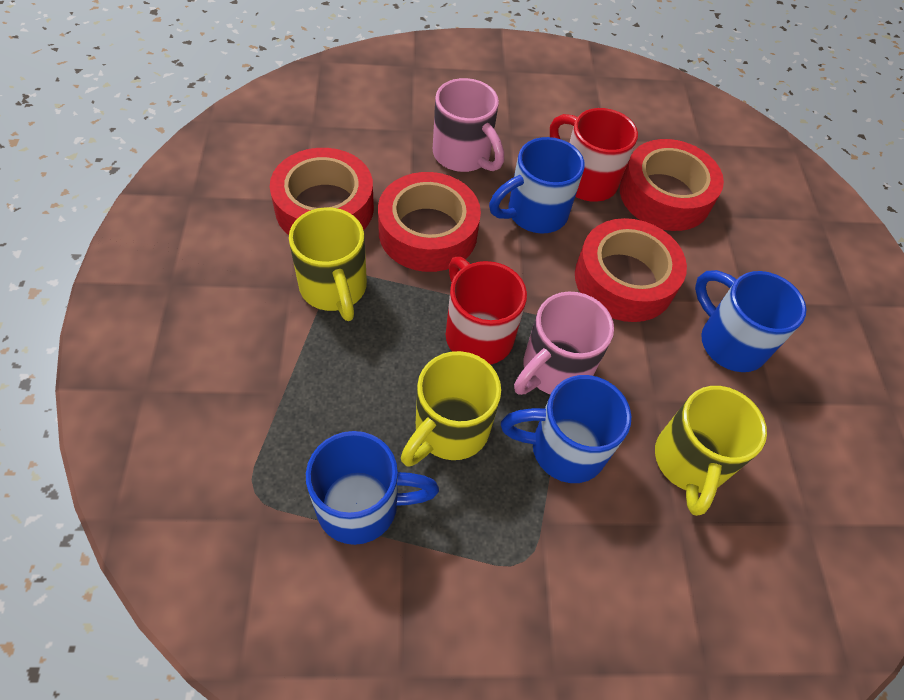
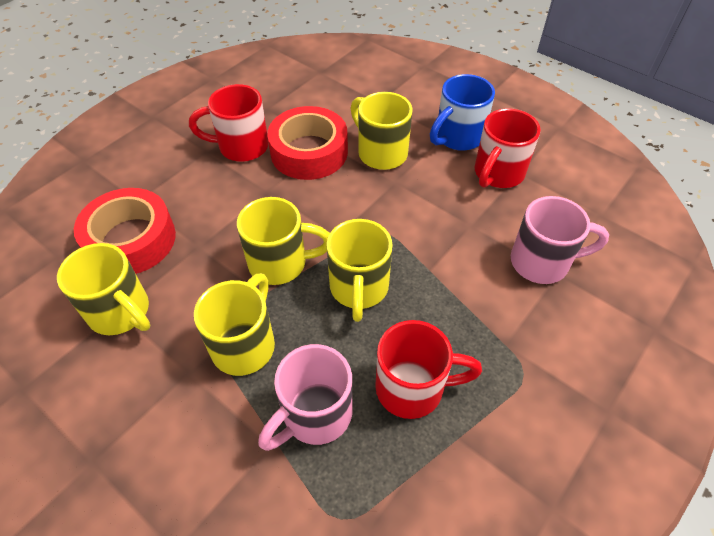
blue mug: 4 -> 1
red mug: 2 -> 3
red tape: 4 -> 2
yellow mug: 3 -> 5

